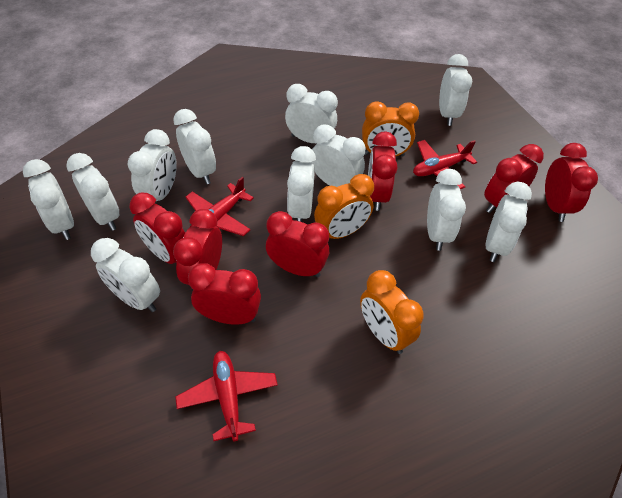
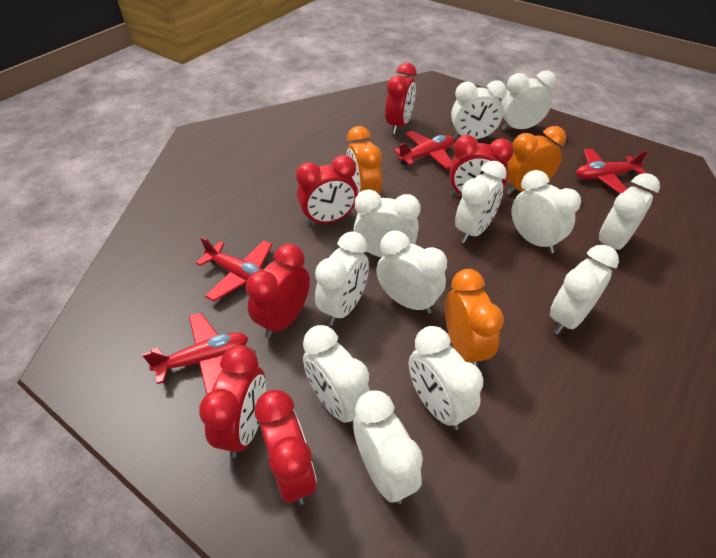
red clock: 7 -> 6
red plane: 3 -> 4
white clock: 11 -> 12

